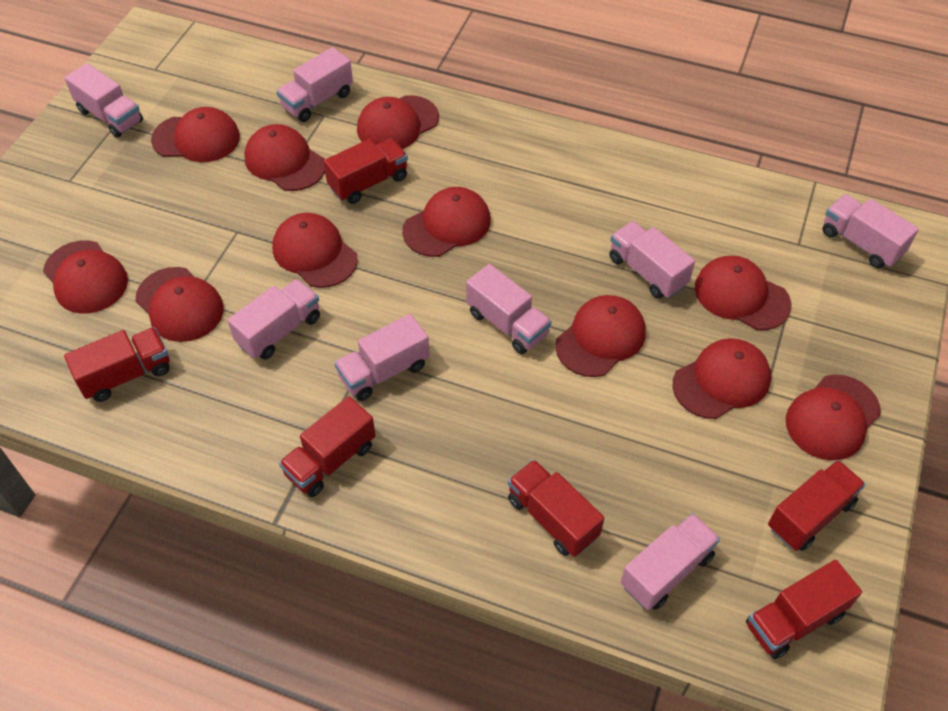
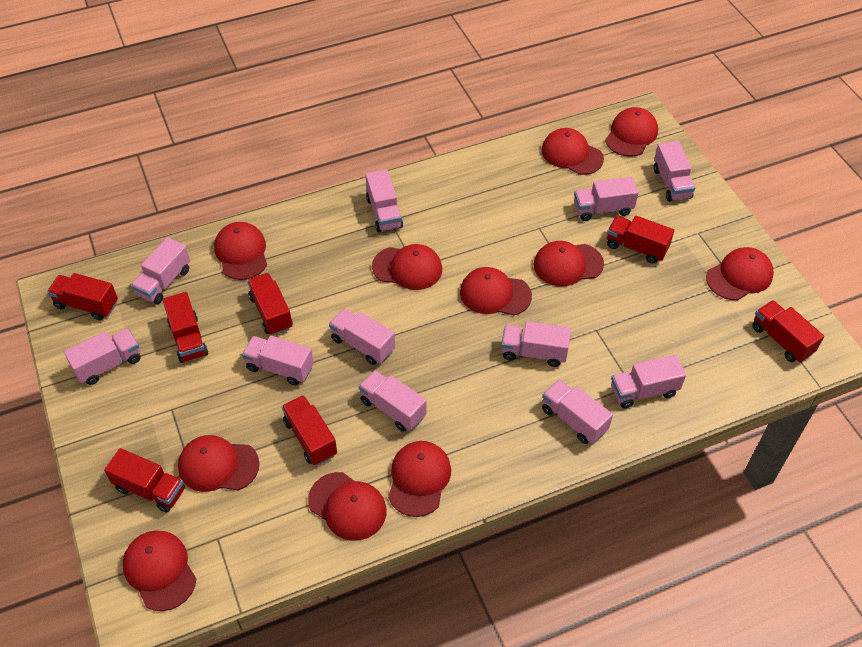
pink truck: 8 -> 11
red truck: 6 -> 7

